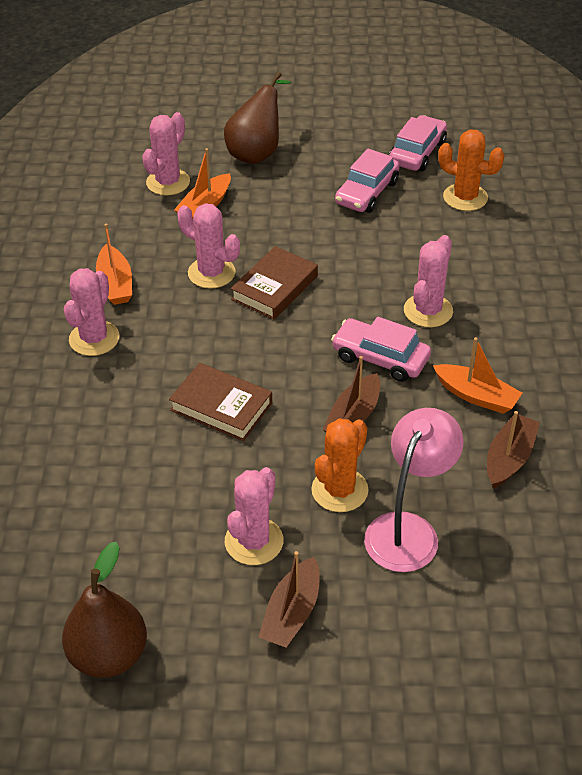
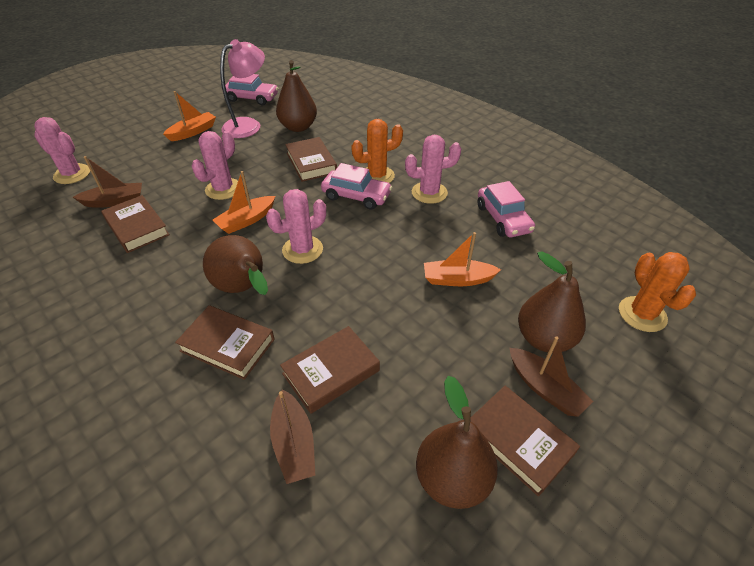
brown book: 2 -> 5
brown pear: 2 -> 4
pink cactus: 5 -> 4

